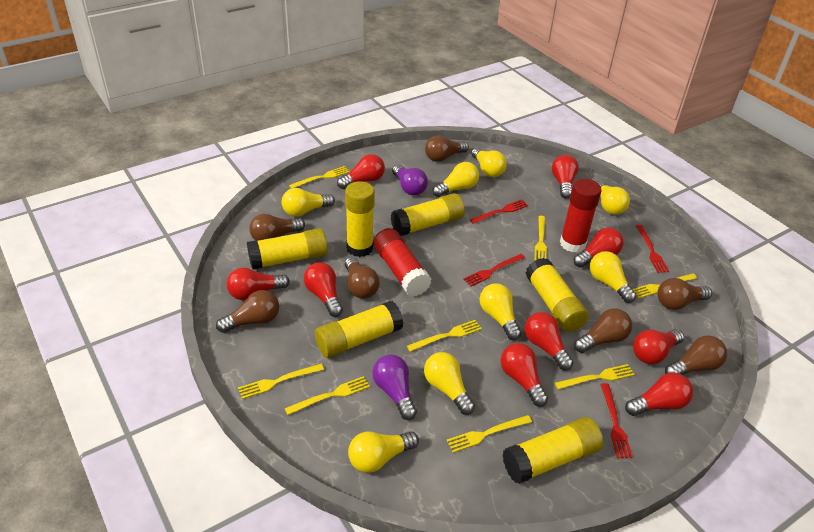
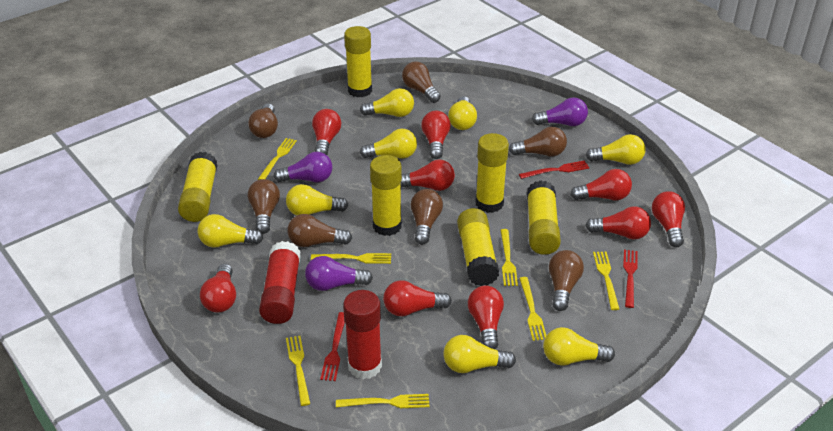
purple light bulb: 2 -> 3
red fork: 4 -> 3
yellow fork: 8 -> 7

